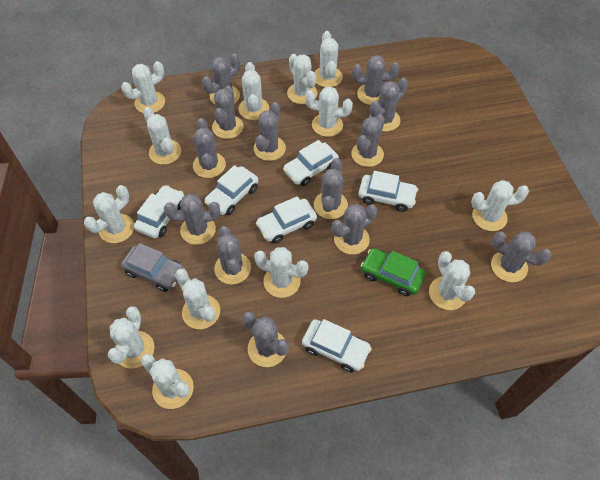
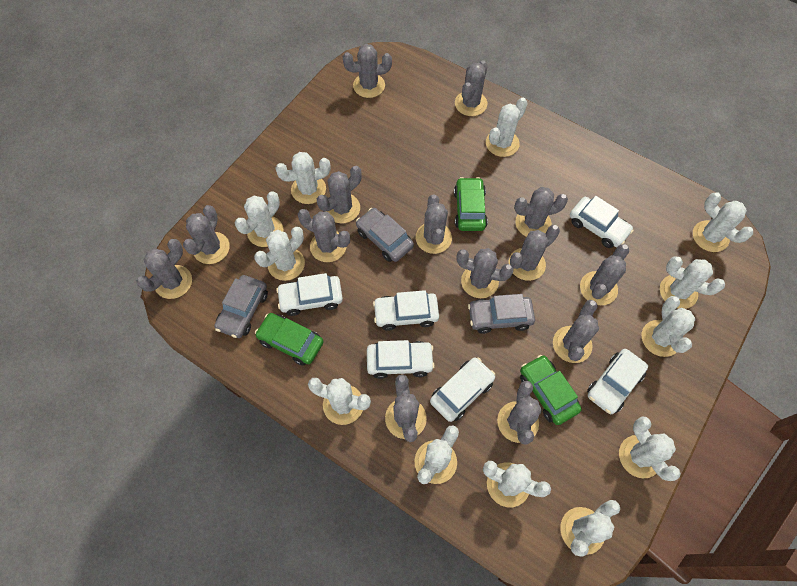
green car: 1 -> 3
grey cactus: 13 -> 14
grey car: 1 -> 3
white cactus: 13 -> 12

